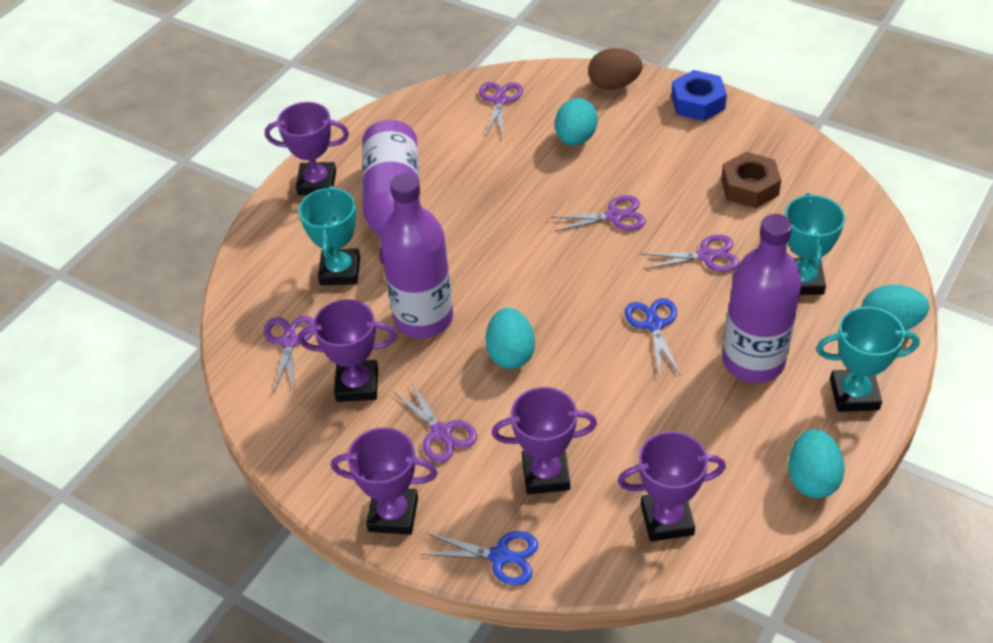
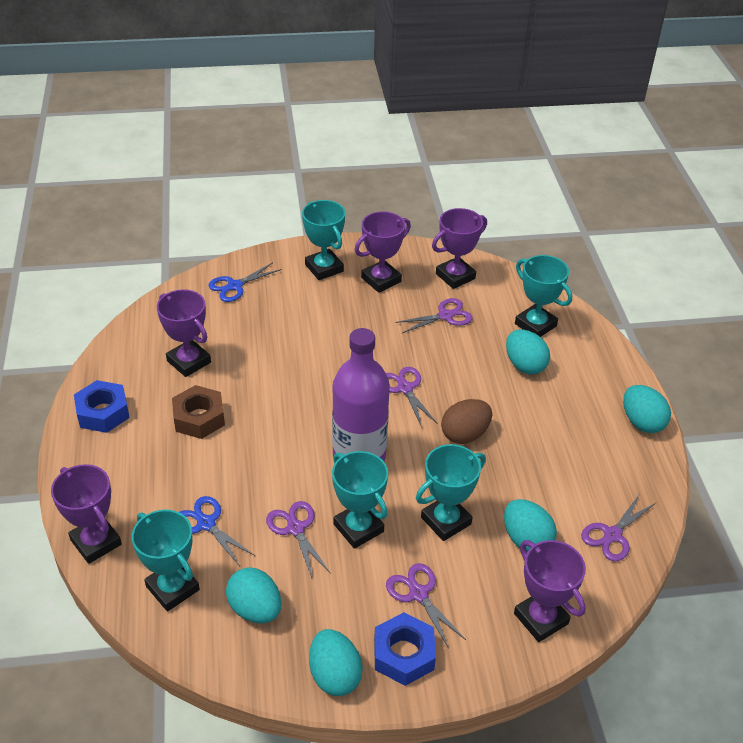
blue nut: 1 -> 2
purple bottle: 3 -> 1
turquoise egg: 4 -> 5
turquoise trophy: 3 -> 5

